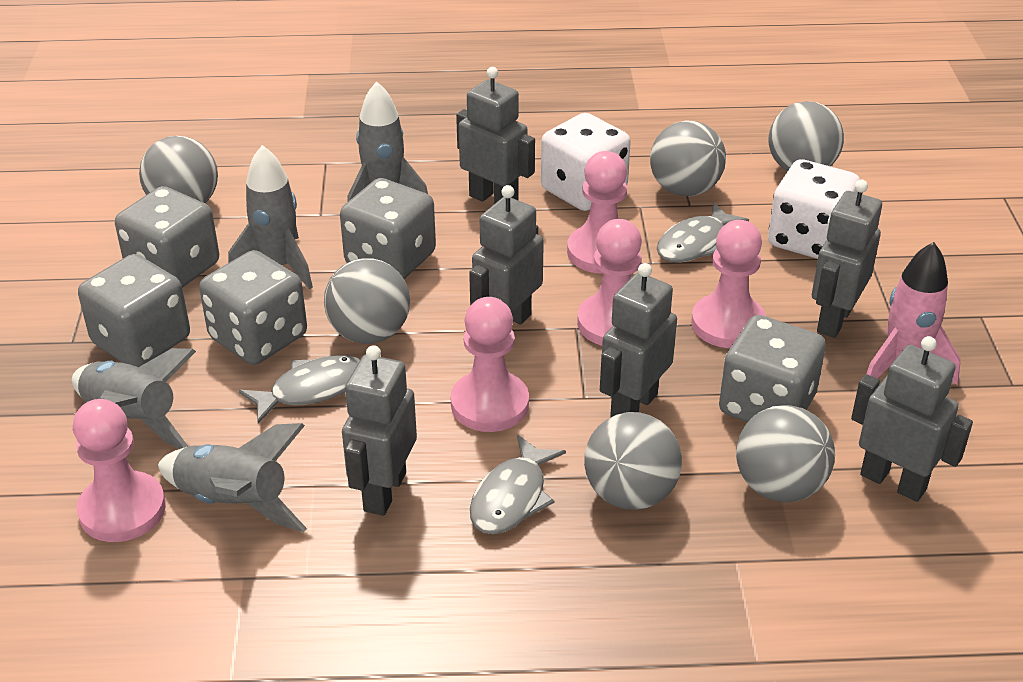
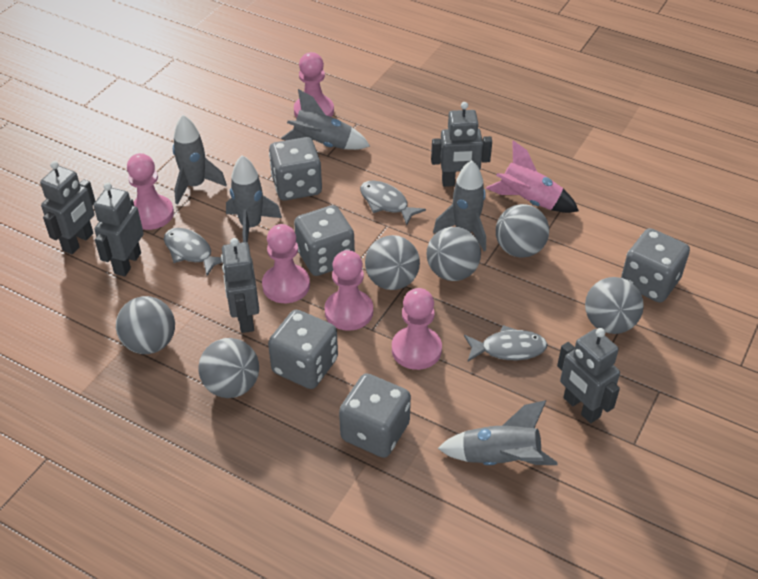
grey robot: 6 -> 5
grey rocket: 4 -> 5
white dice: 2 -> 0

